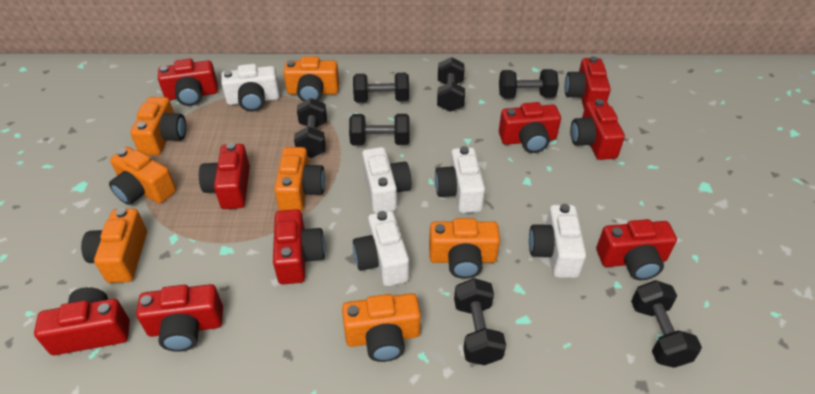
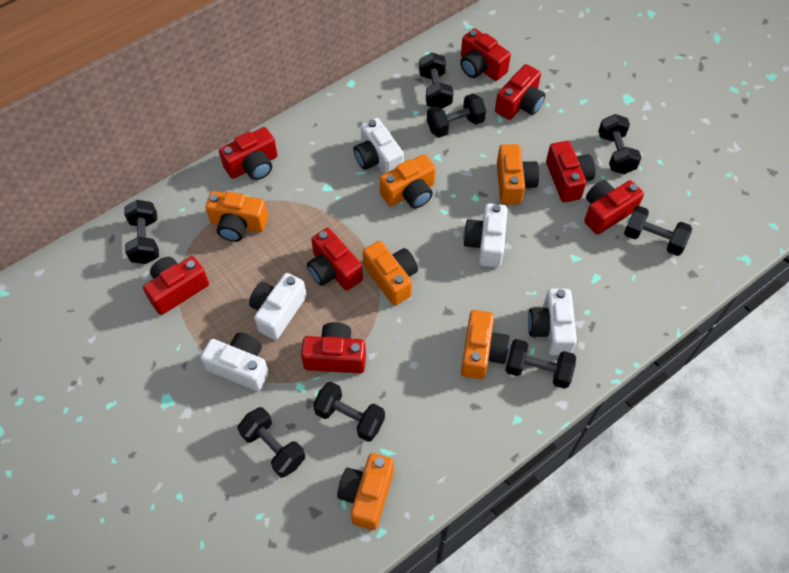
black dumbbell: 7 -> 8
orange camera: 7 -> 6
red camera: 9 -> 8

